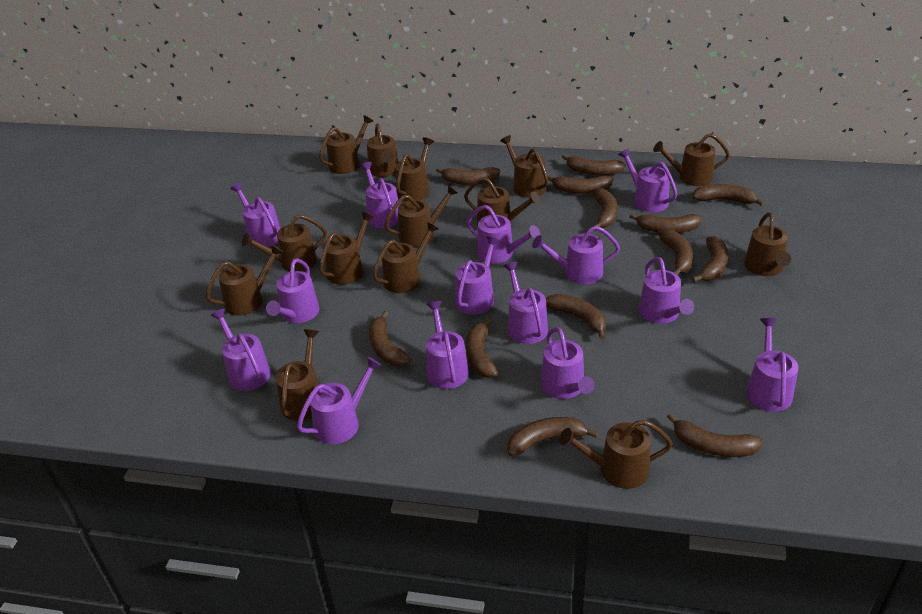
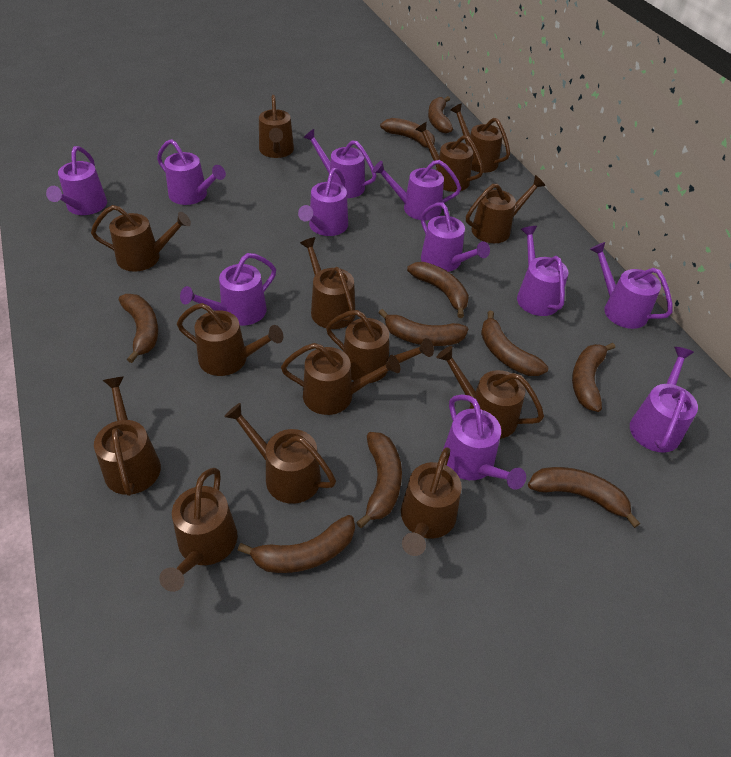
brown banana: 13 -> 10
purple watering can: 14 -> 11

